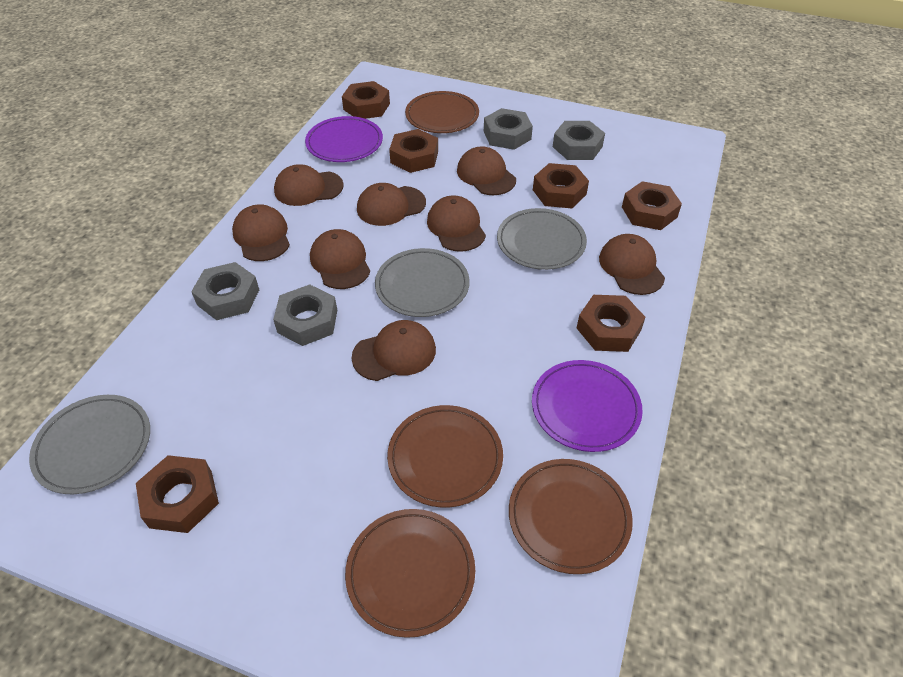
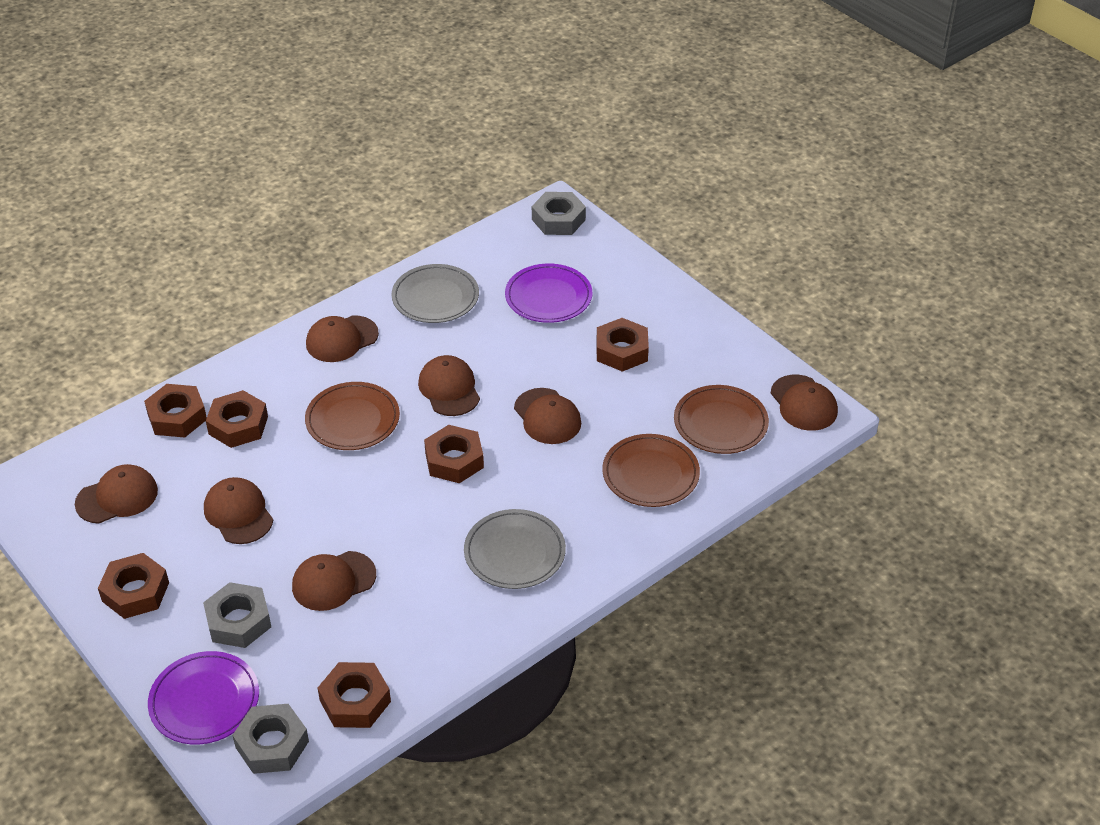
brown cap: 8 -> 7
brown plate: 4 -> 3
grey nut: 4 -> 3
grey plate: 3 -> 2

